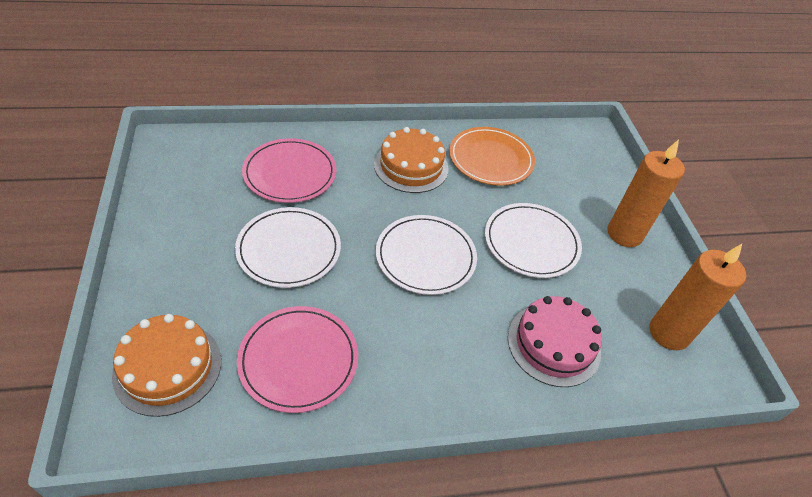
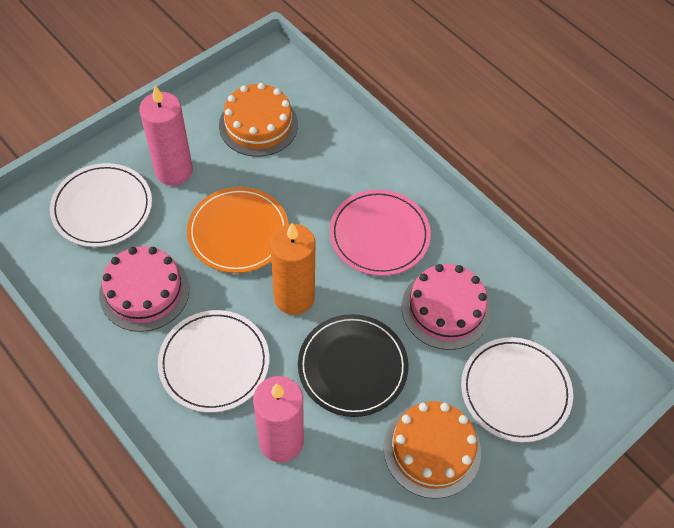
black plate: 0 -> 1
orange candle: 2 -> 1
pink cake: 1 -> 2
pink candle: 0 -> 2
pink plate: 2 -> 1

